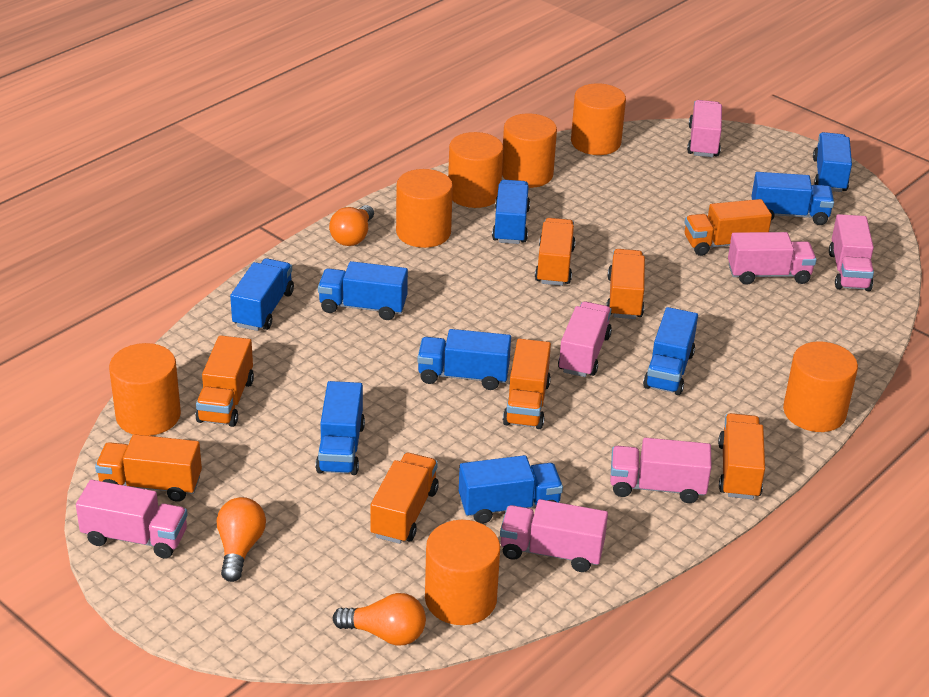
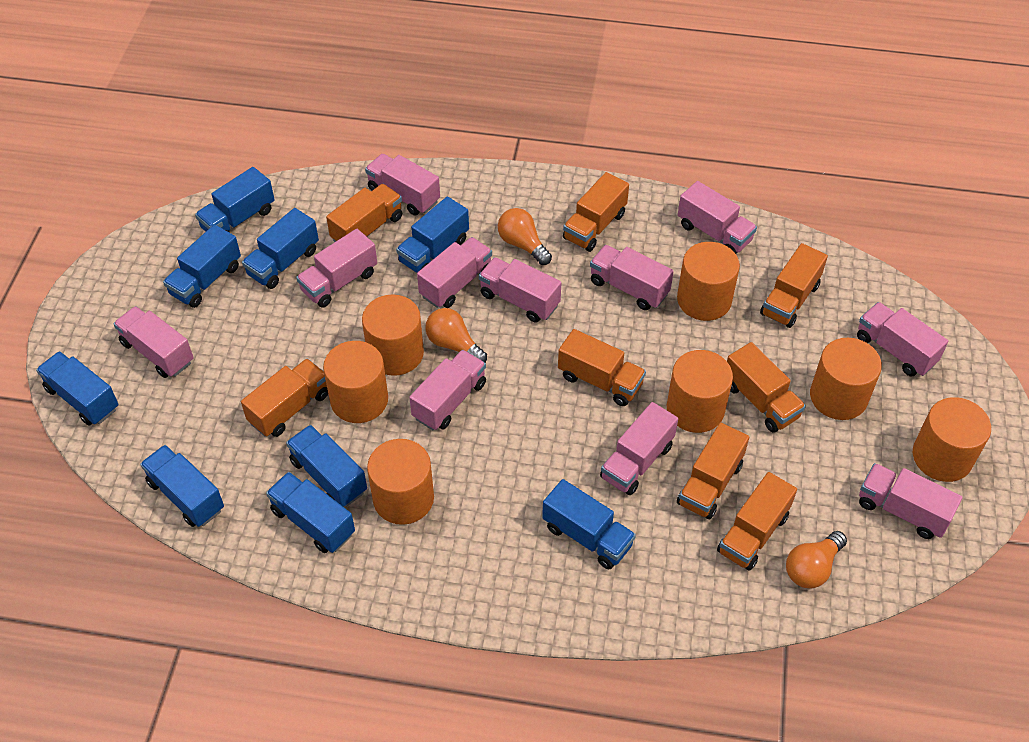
pink truck: 7 -> 11

